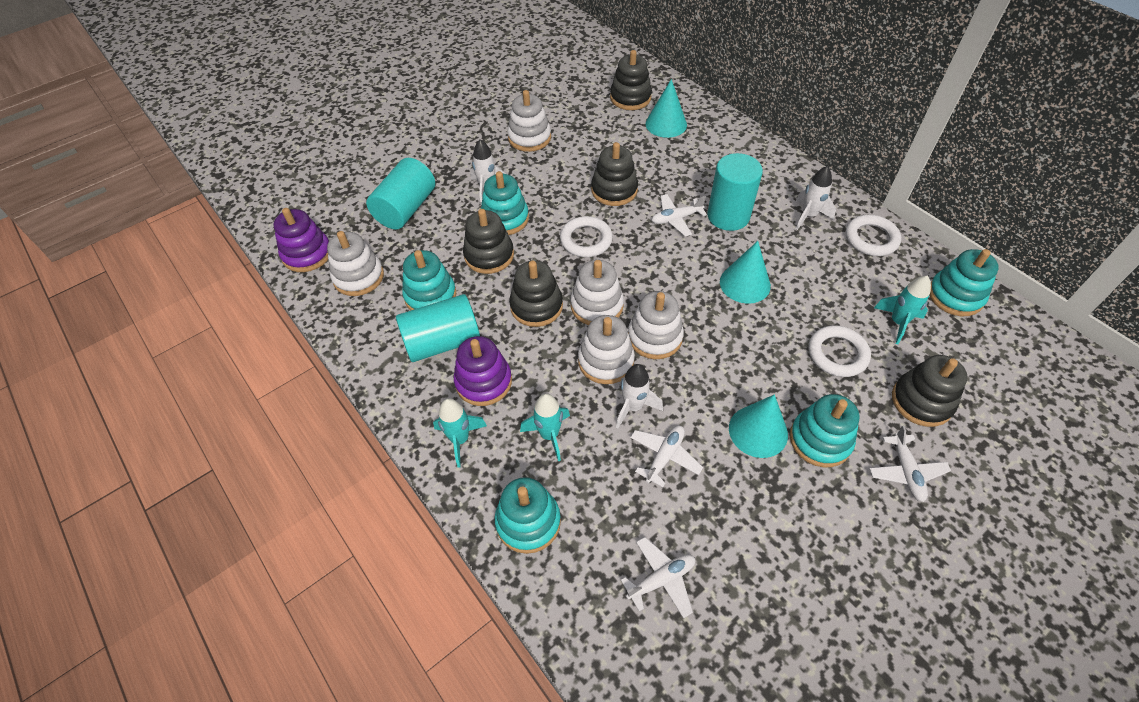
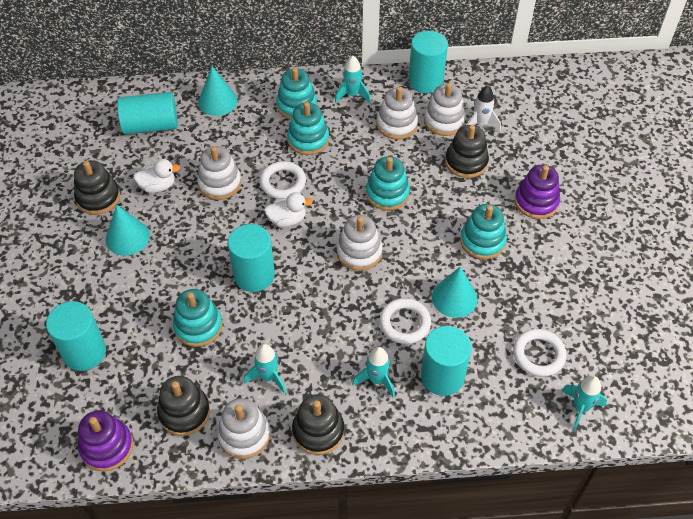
black stacking toy: 5 -> 4
turquoise cylinder: 3 -> 5
turquoise rocket: 3 -> 4
white duck: 0 -> 2
white plane: 4 -> 0
white rocket: 3 -> 1

